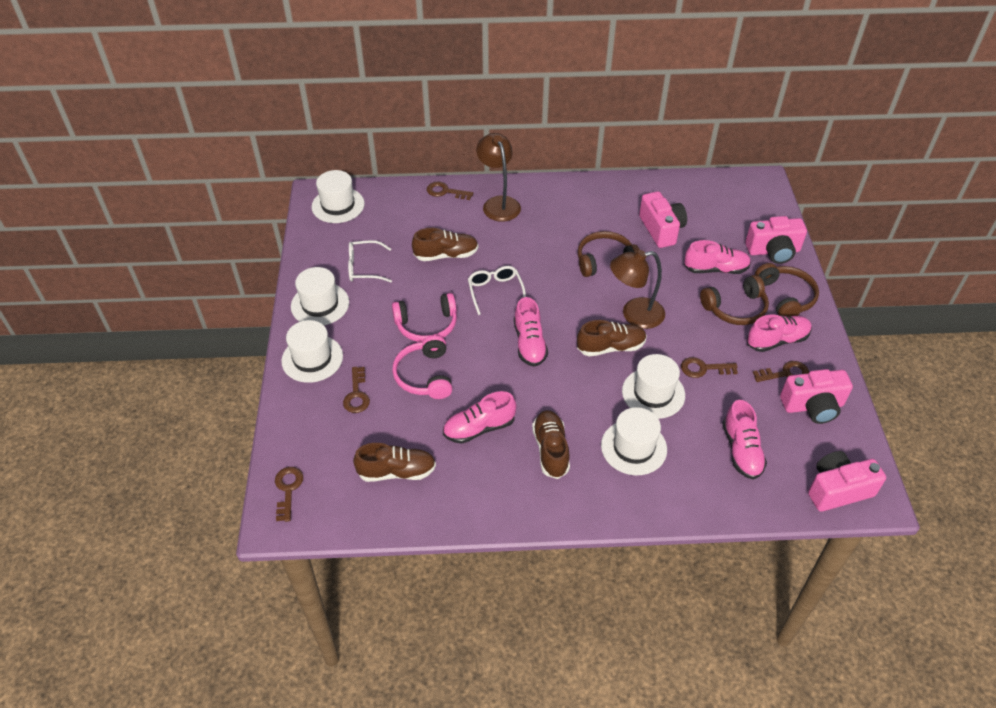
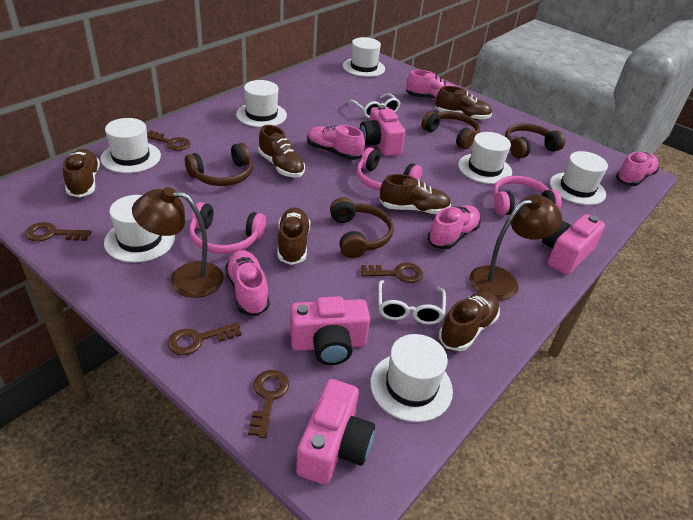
brown headphones: 3 -> 4
brown shoe: 4 -> 6
pink headphones: 2 -> 3
white hat: 5 -> 7

